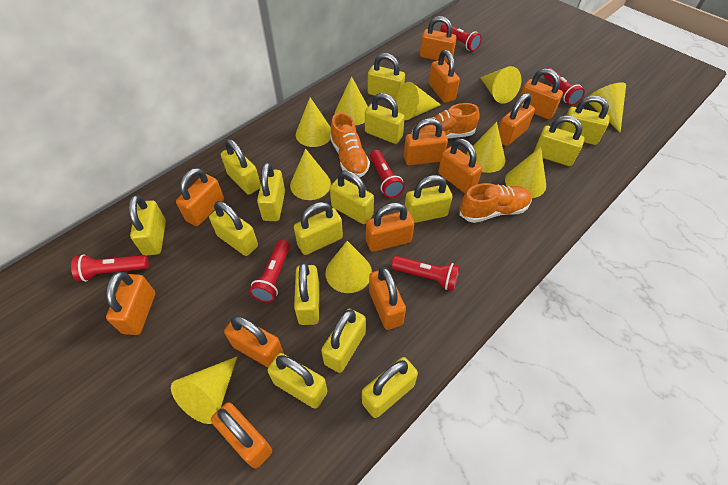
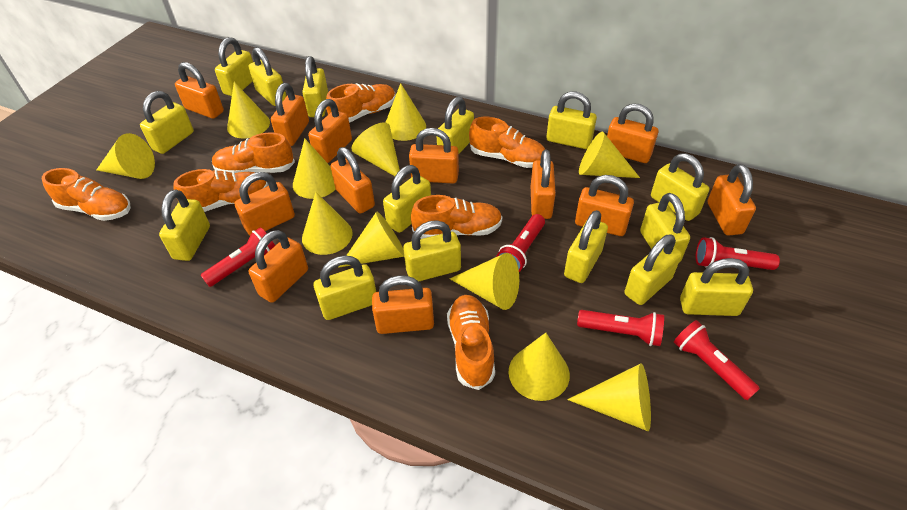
orange shoe: 3 -> 7
red flashlight: 6 -> 5
yellow cone: 10 -> 11

